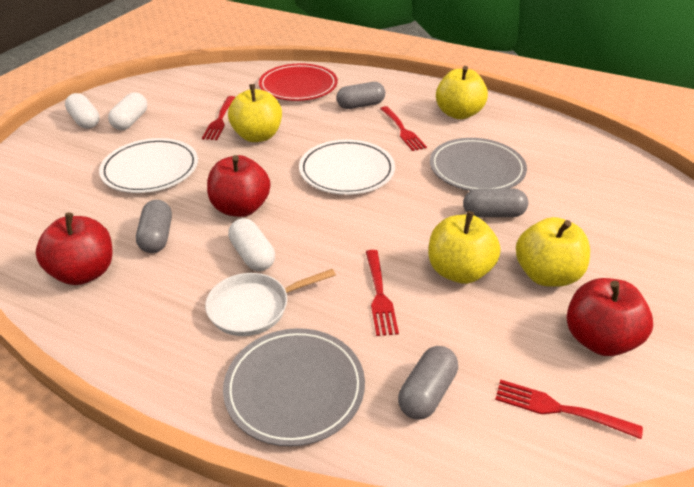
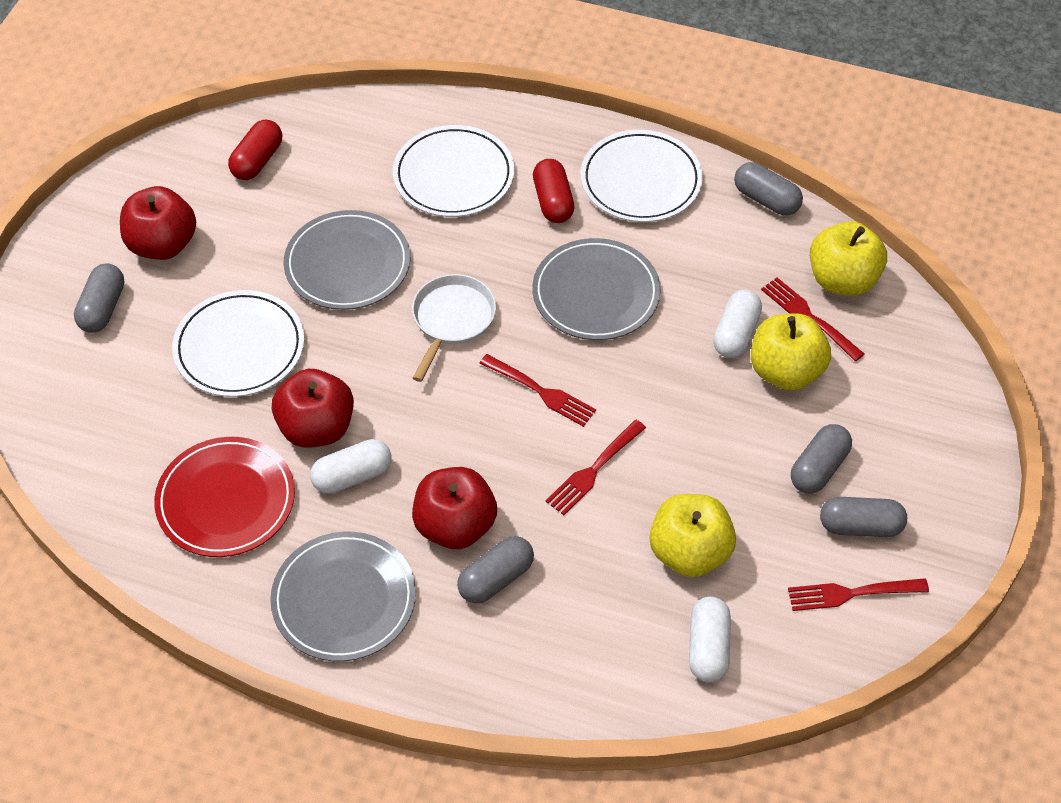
grey capsule: 4 -> 5
grey plate: 2 -> 3
red capsule: 0 -> 2
white plate: 2 -> 3
yellow apple: 4 -> 3

